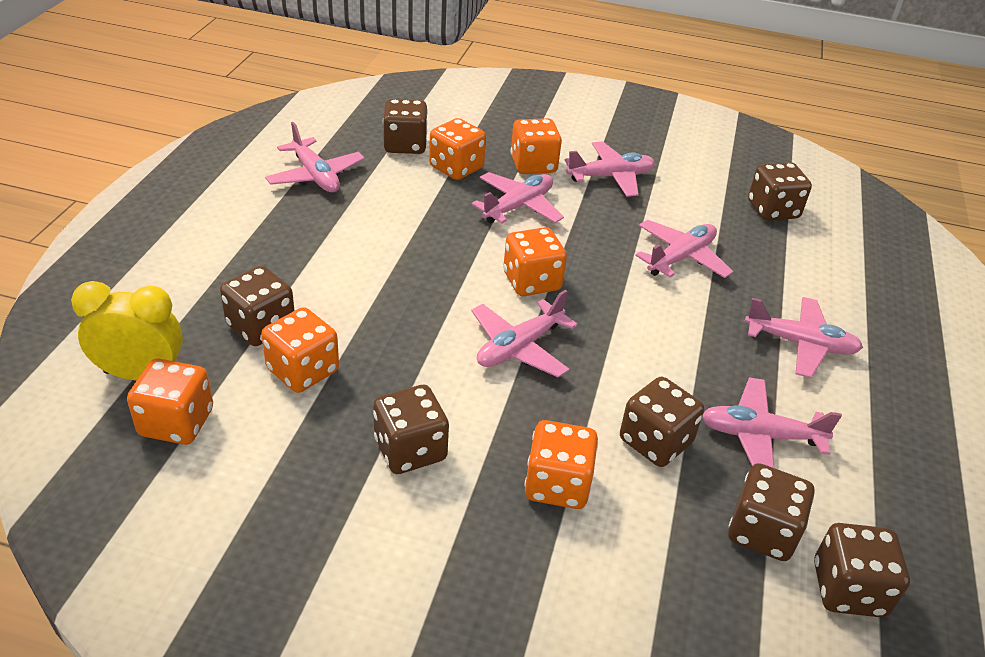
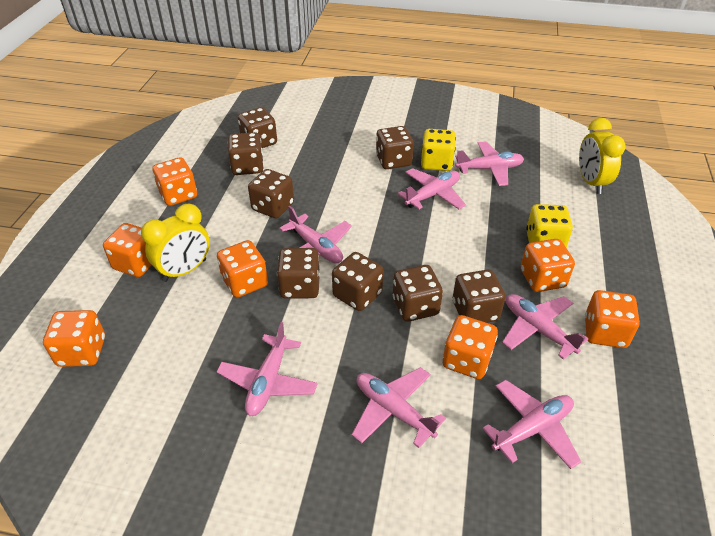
brown dice: 7 -> 8
orange dice: 6 -> 7
yellow clock: 1 -> 2
yellow dice: 0 -> 2

